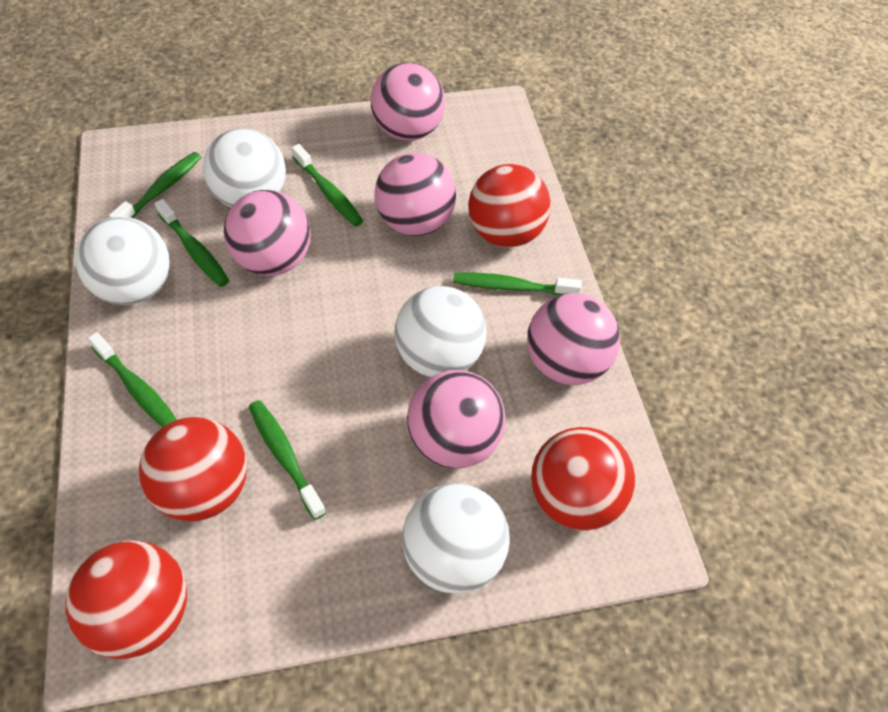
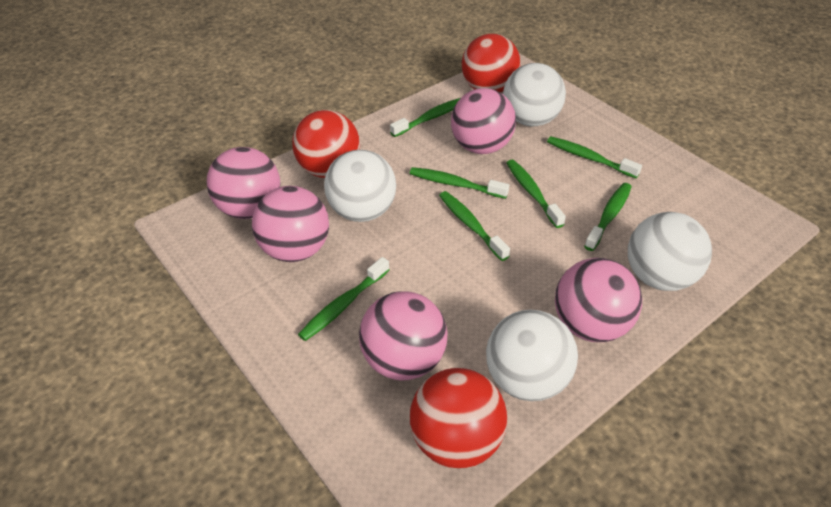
green toothbrush: 6 -> 7
red ball: 4 -> 3

